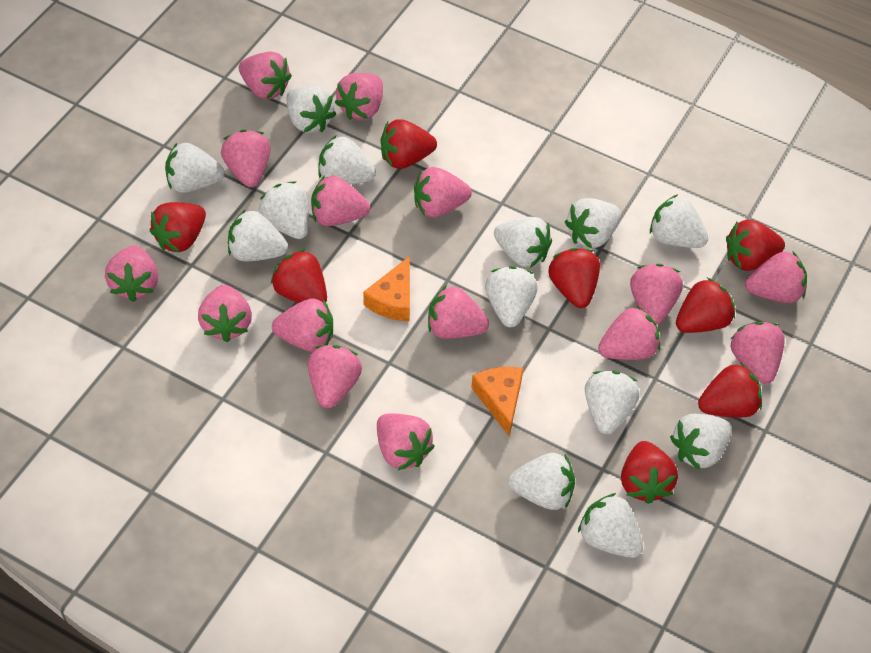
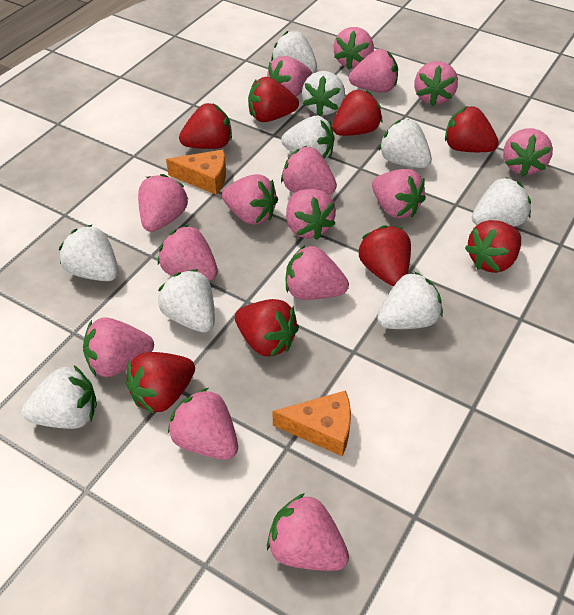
white strawberry: 13 -> 9

